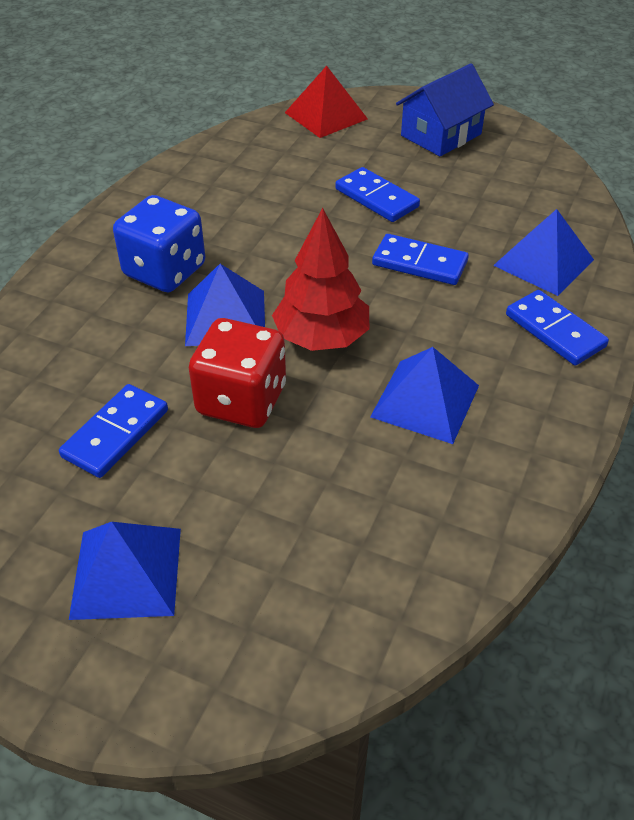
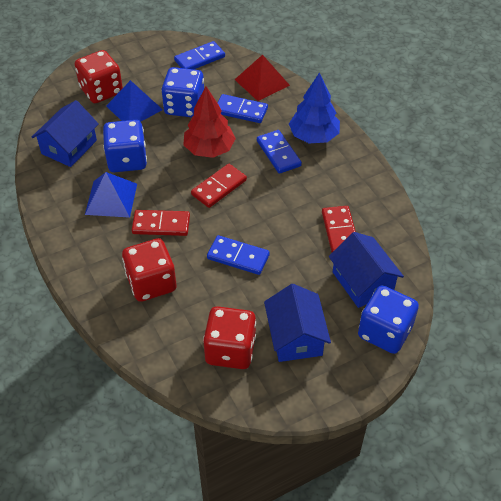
blue dice: 1 -> 3
blue house: 1 -> 3
blue pyramid: 4 -> 2
blue tree: 0 -> 1
red dice: 1 -> 3
red domino: 0 -> 3

